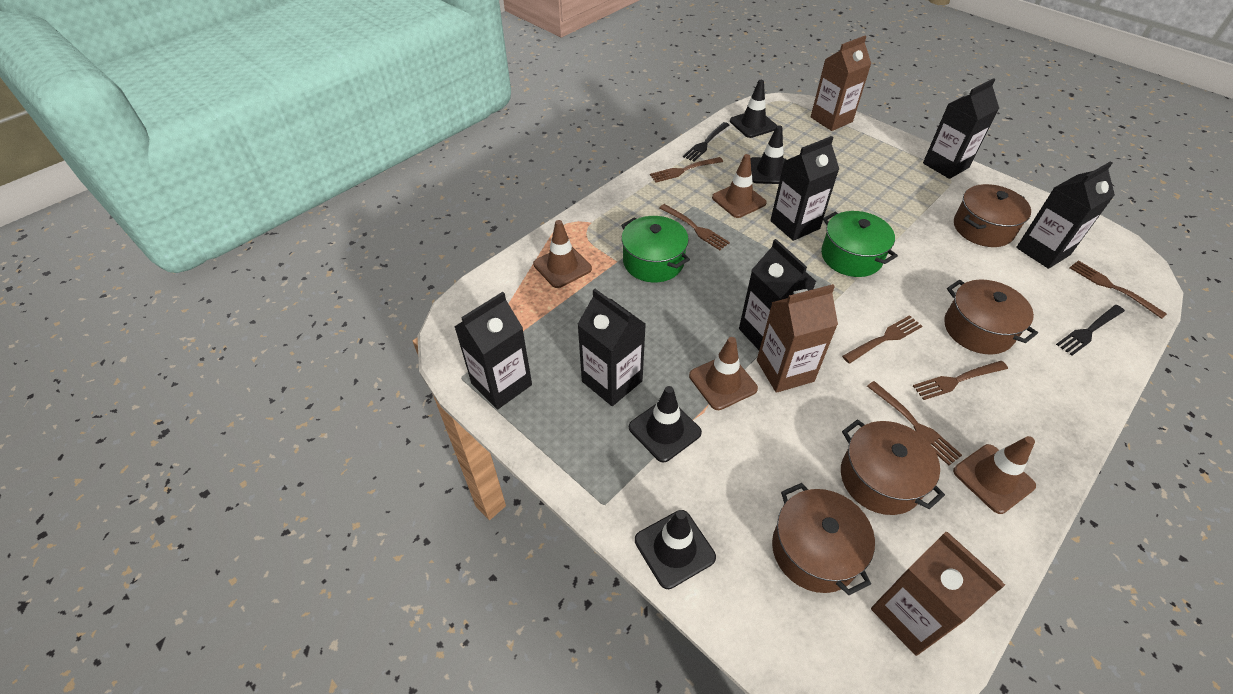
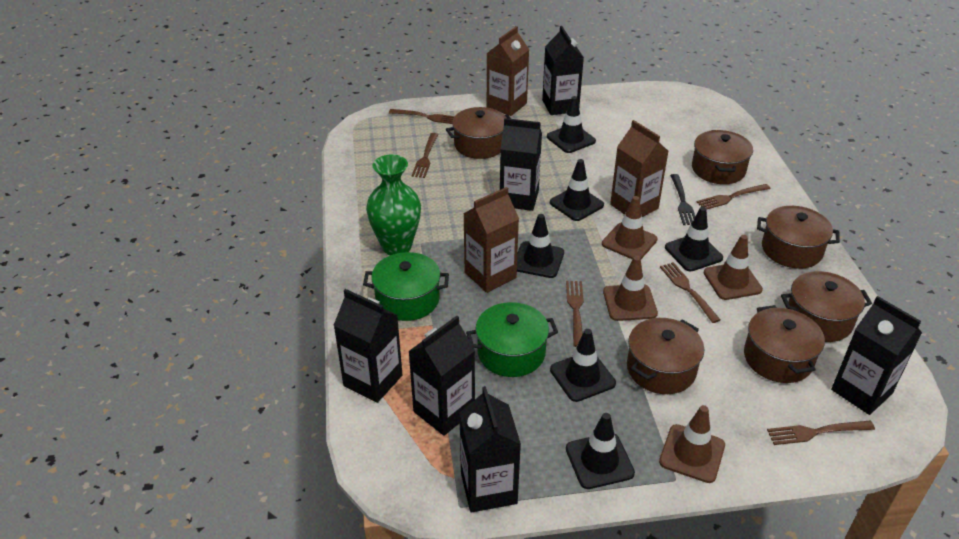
black fork: 2 -> 1
black traffic cone: 4 -> 6
brown pot: 4 -> 6
green vase: 0 -> 1

